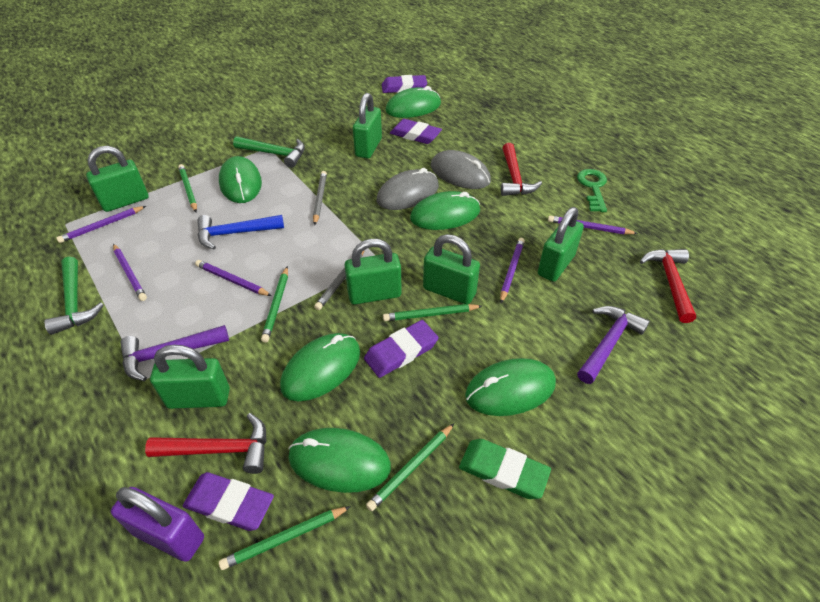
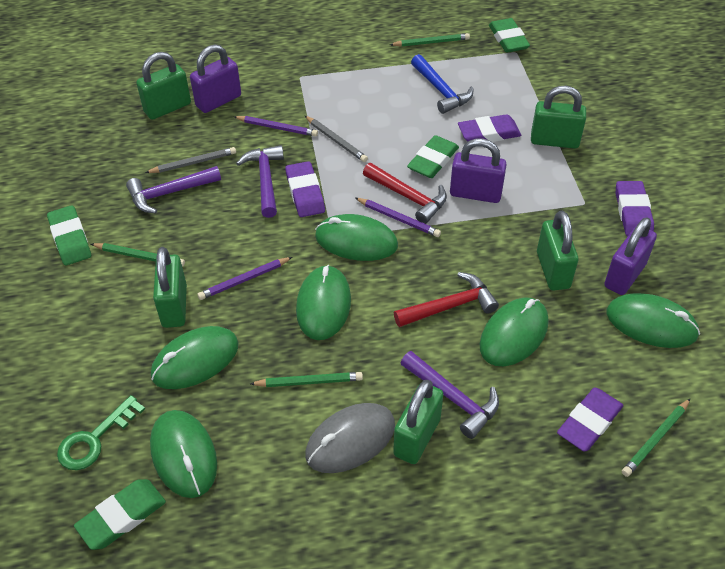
green eraser: 1 -> 4
green hammer: 2 -> 0
green padlock: 6 -> 5
green pencil: 5 -> 4
grey mouse: 2 -> 1
purple hammer: 2 -> 3
purple padlock: 1 -> 3
purple pencil: 5 -> 3
red hammer: 3 -> 2

